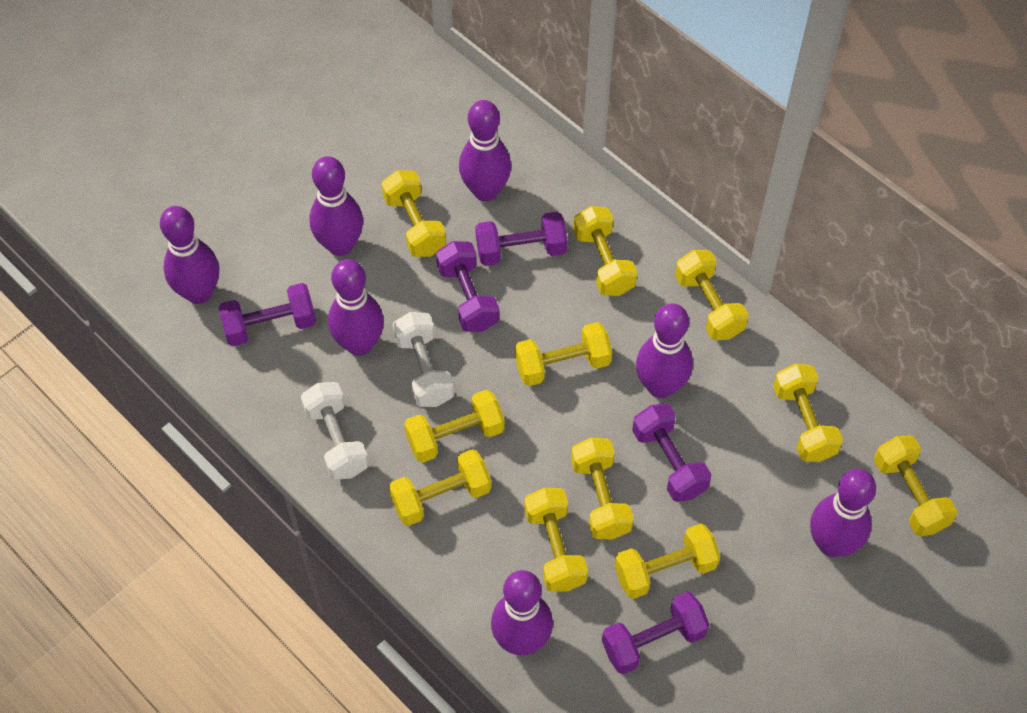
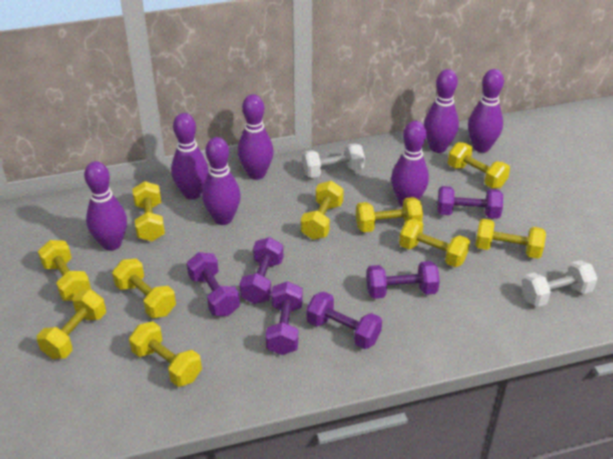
purple dumbbell: 5 -> 6
yellow dumbbell: 11 -> 10

